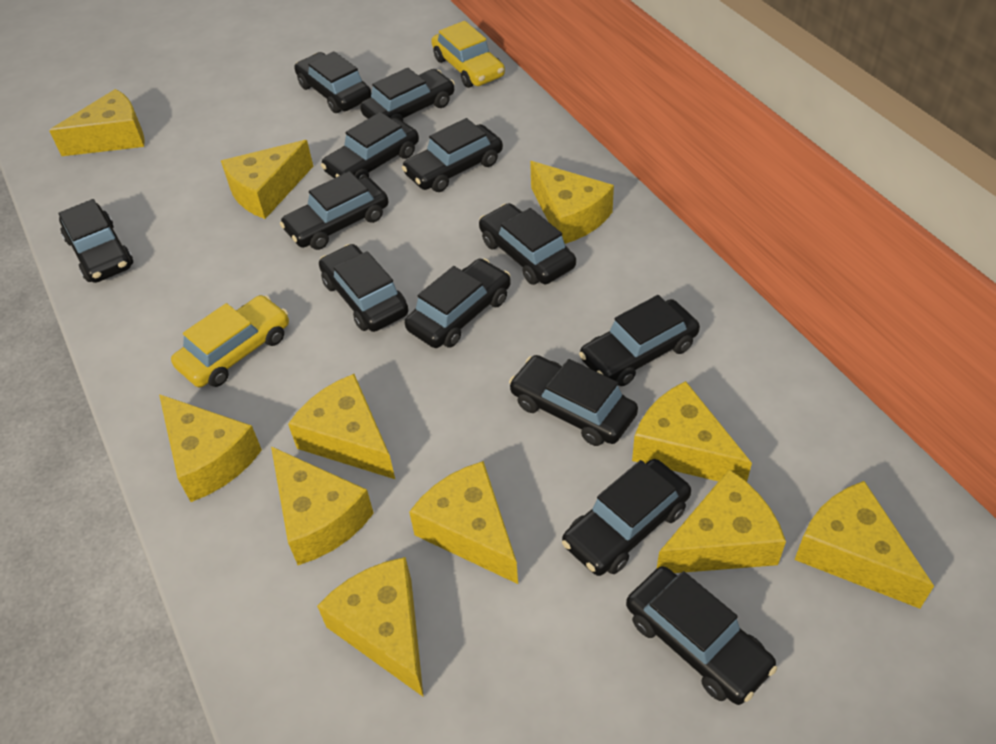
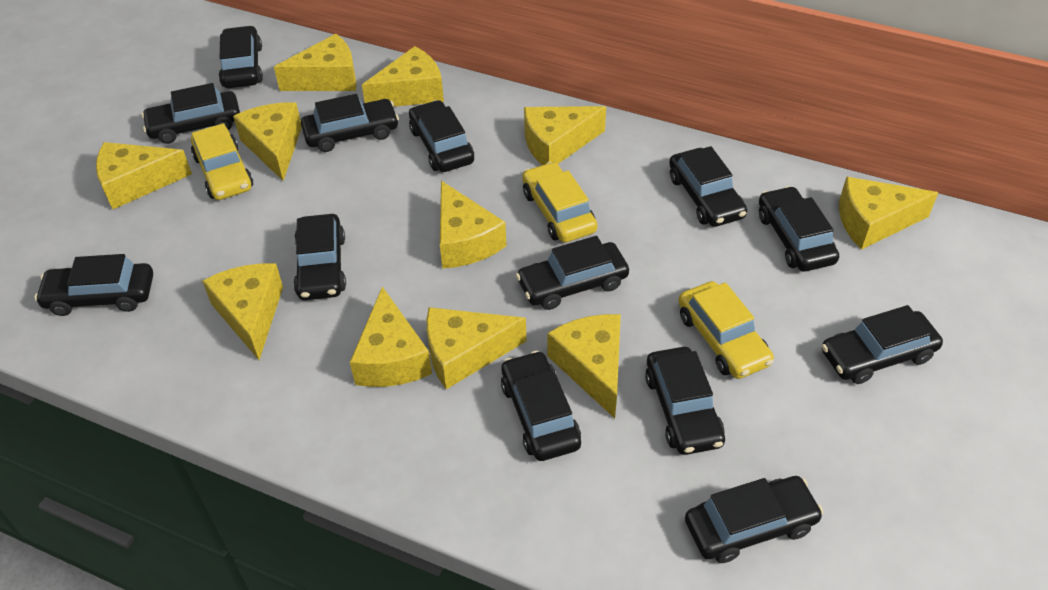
yellow car: 2 -> 3

